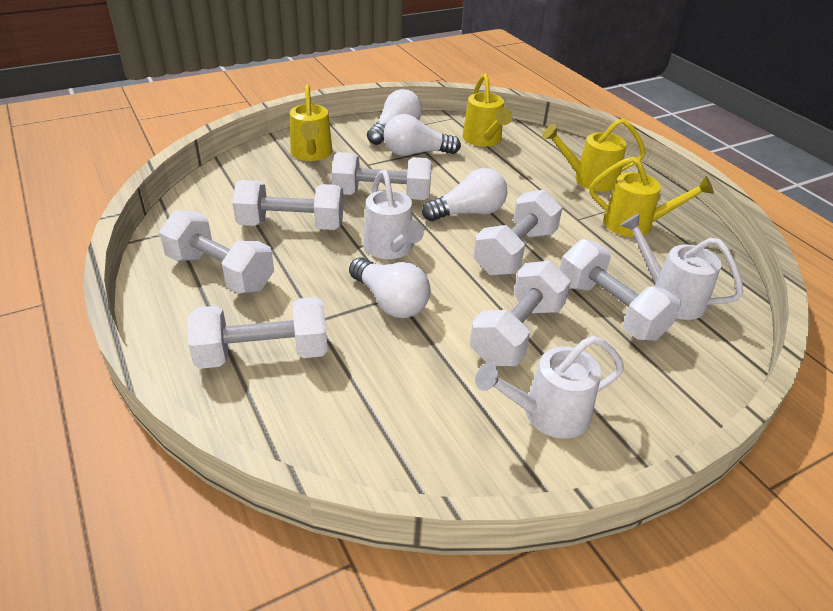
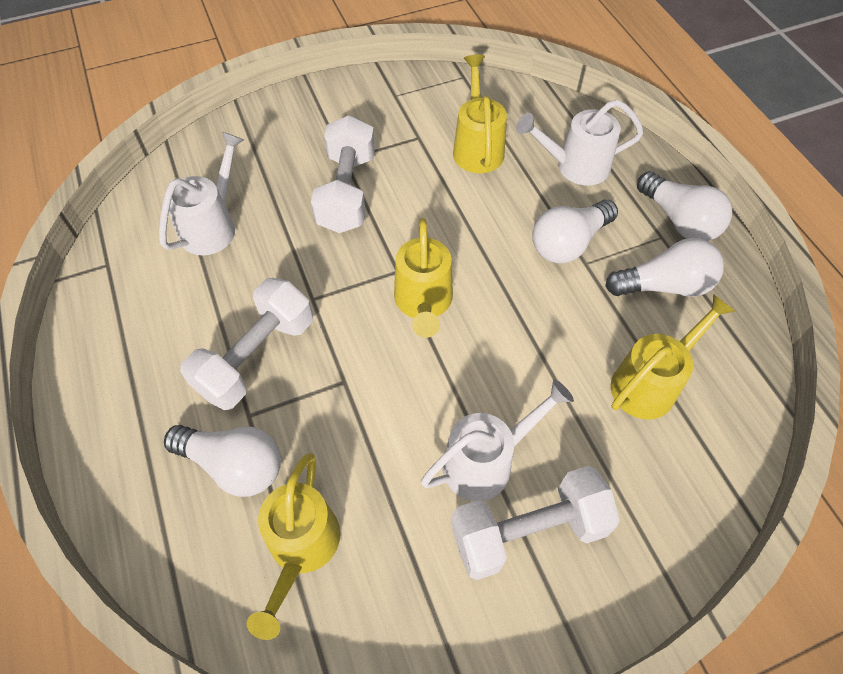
white dumbbell: 7 -> 3

